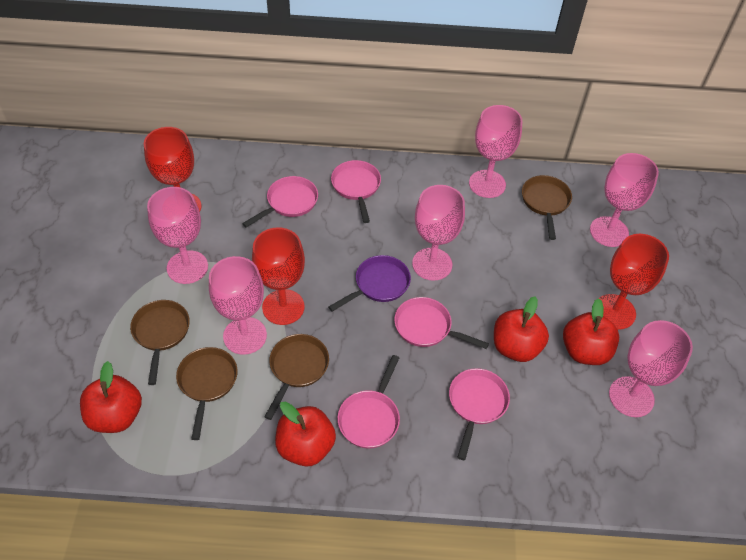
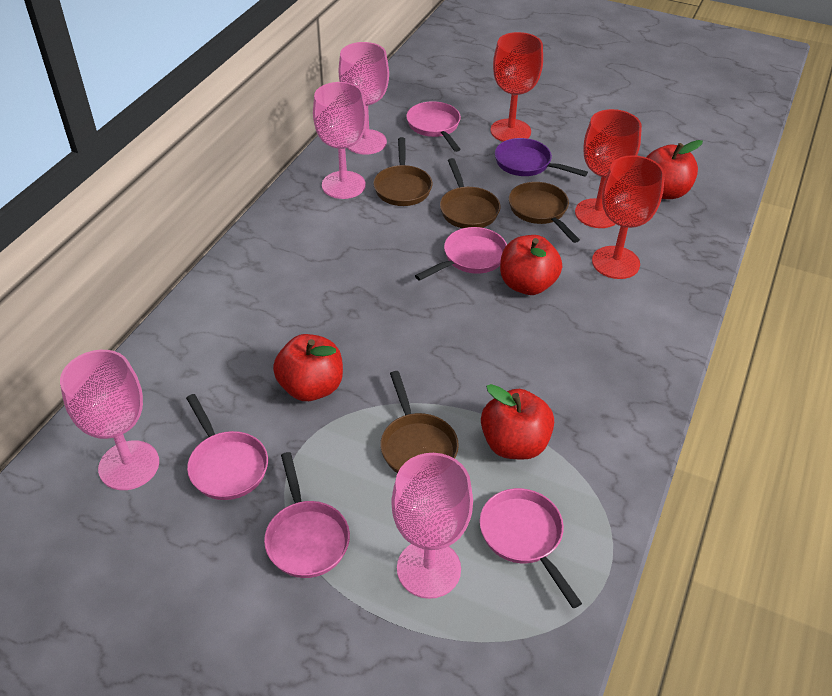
pink goblet: 6 -> 4

